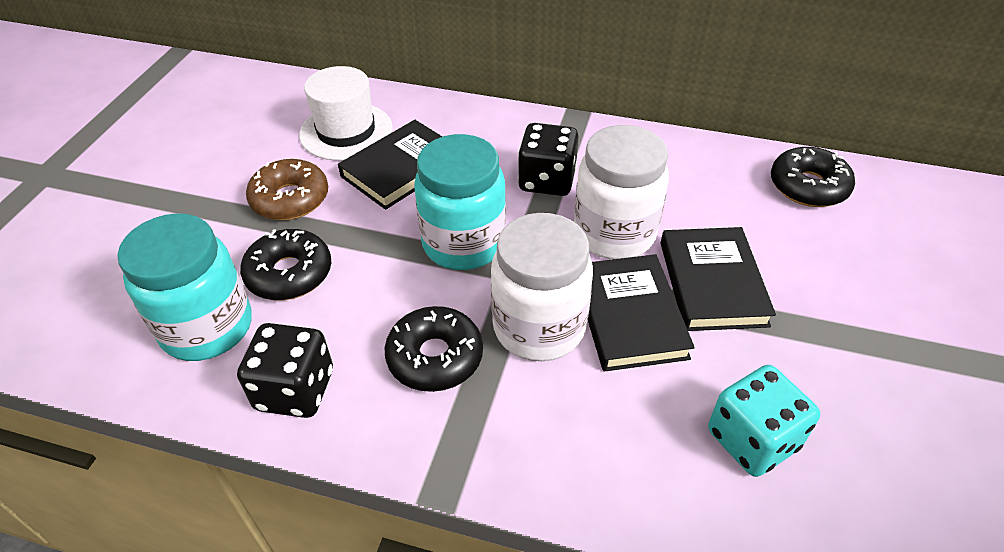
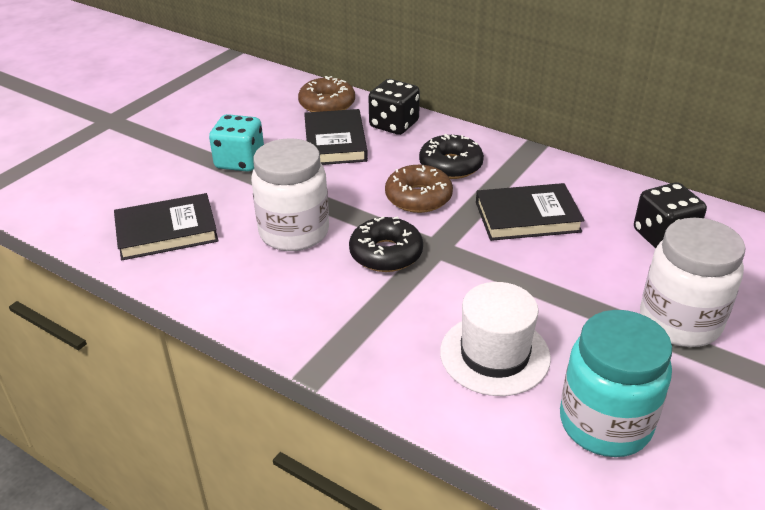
black donut: 3 -> 2
brown donut: 1 -> 2
turquoise jar: 2 -> 1

